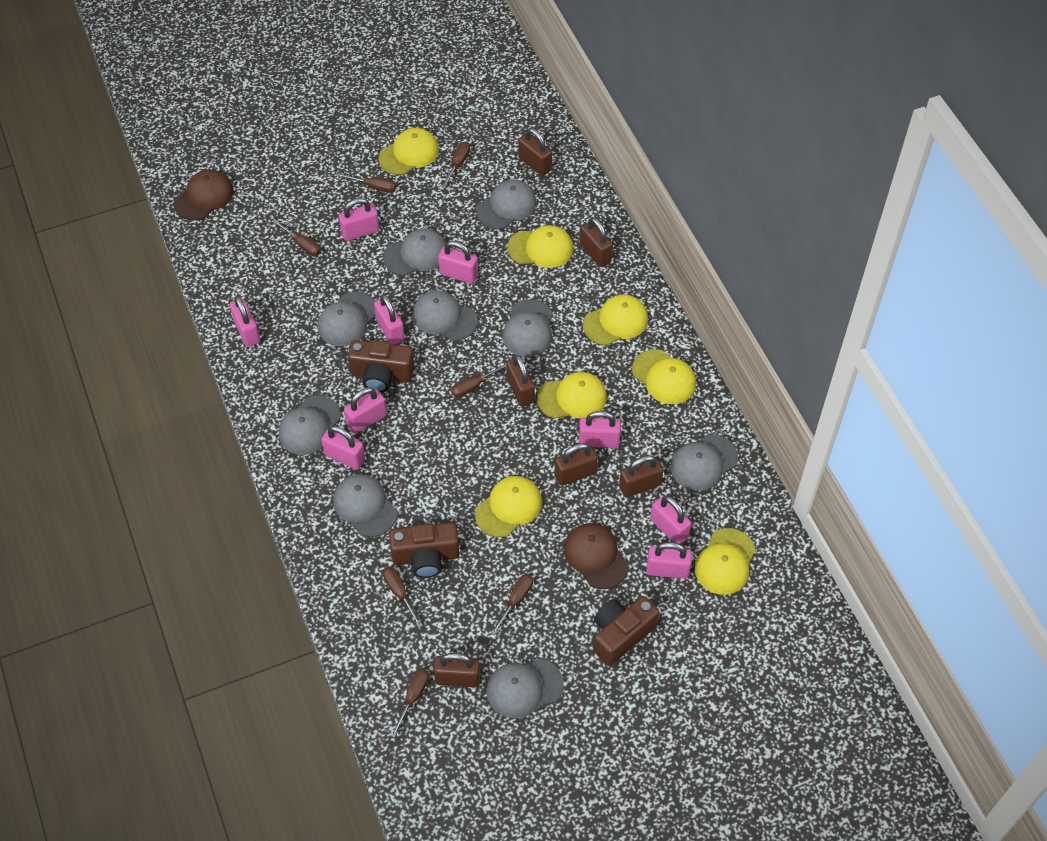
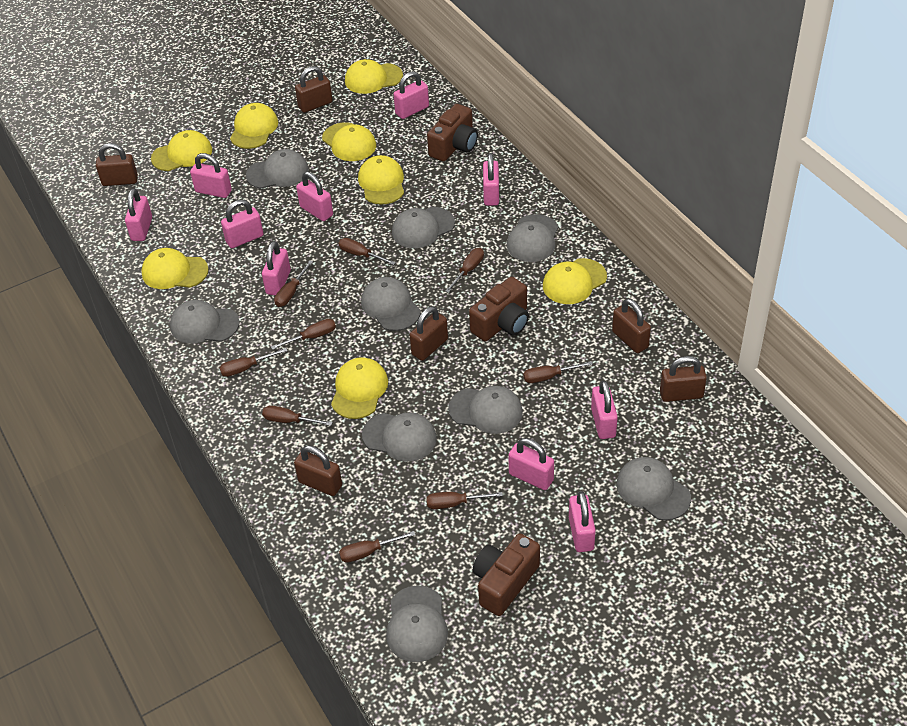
brown cap: 2 -> 0
brown screwdriver: 7 -> 9
pink padlock: 9 -> 10
yellow cap: 7 -> 8

